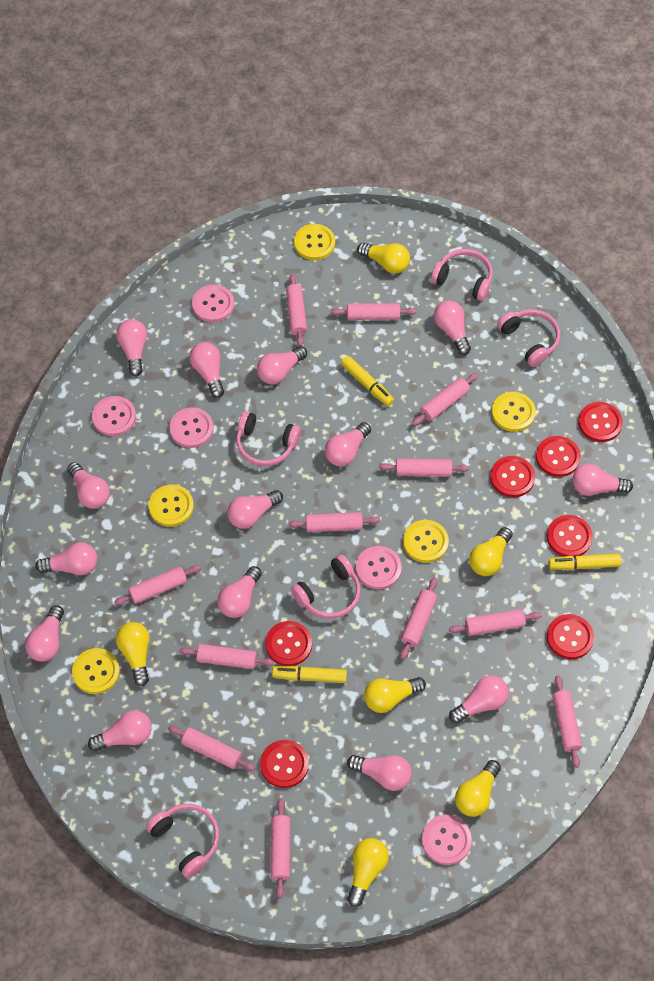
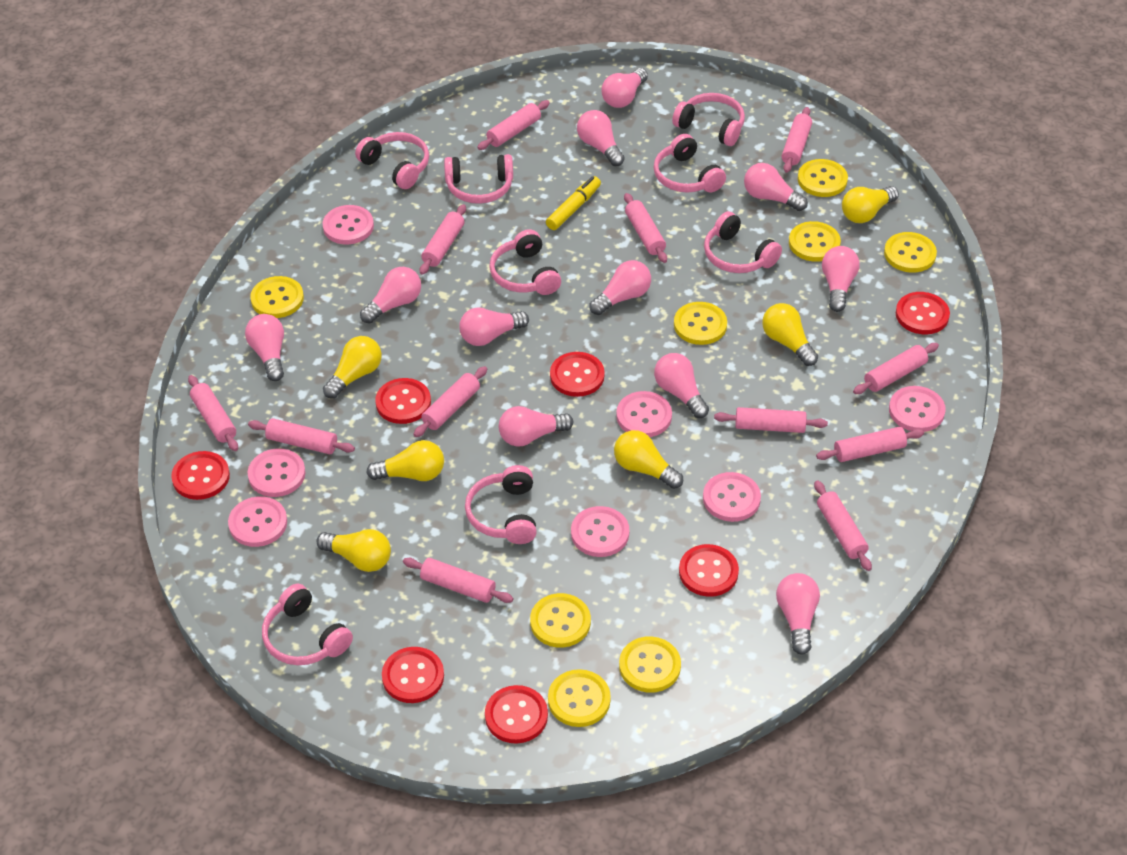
pink button: 5 -> 7
pink headphones: 5 -> 8
pink light bulb: 14 -> 11
yellow button: 5 -> 8
yellow marker: 3 -> 1

